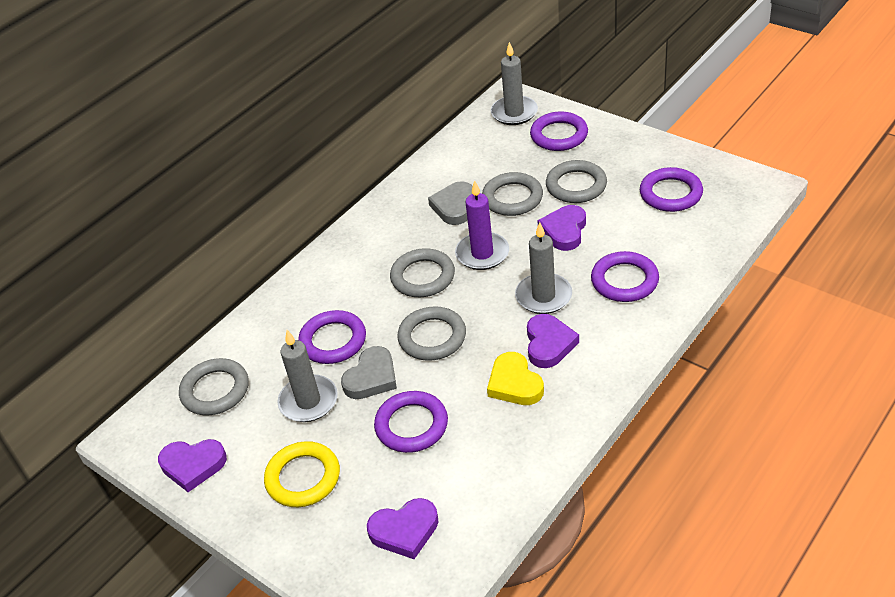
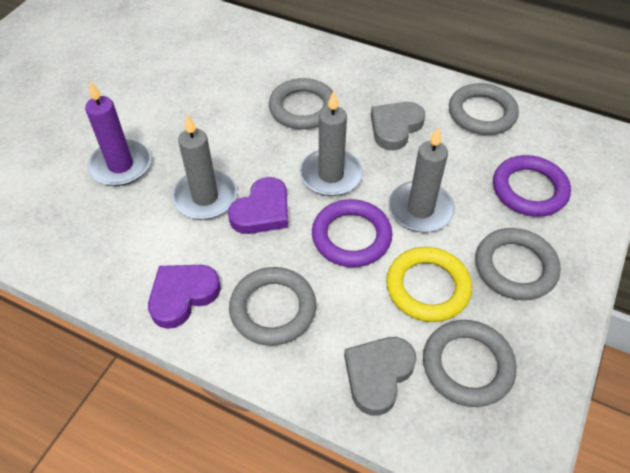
purple heart: 4 -> 2
purple ring: 5 -> 2
yellow heart: 1 -> 0

